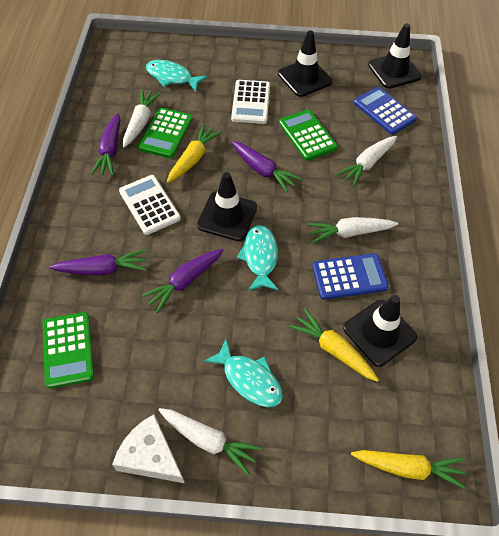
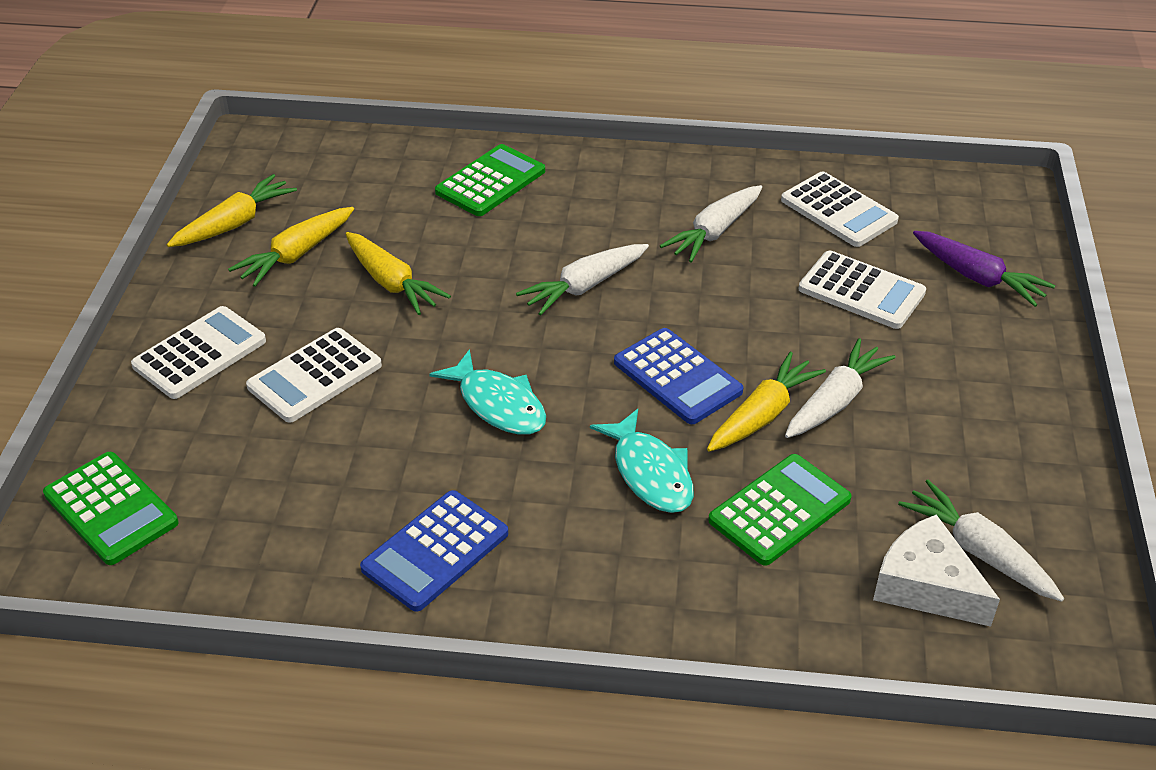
black traffic cone: 4 -> 0
purple carrot: 4 -> 1
turquoise fish: 3 -> 2
white calculator: 2 -> 4
yellow carrot: 3 -> 4

